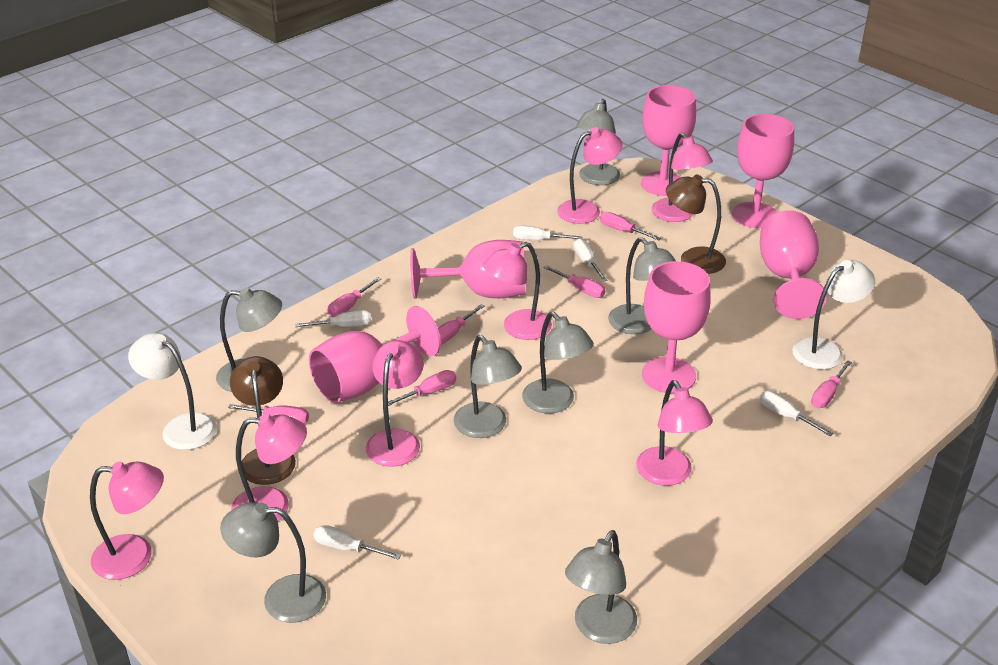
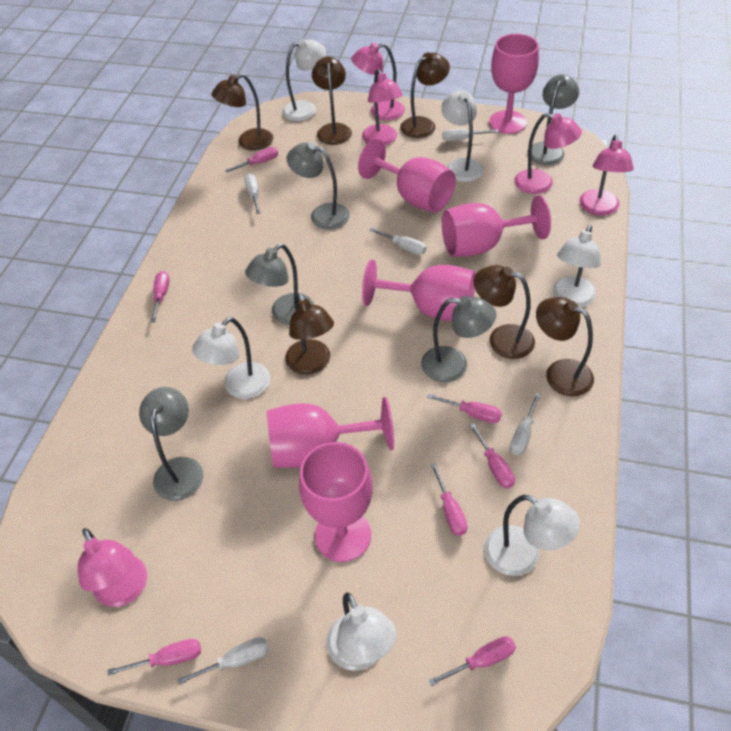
brown lamp: 2 -> 6
grey lamp: 7 -> 5
pink lamp: 7 -> 5
white lamp: 2 -> 6

